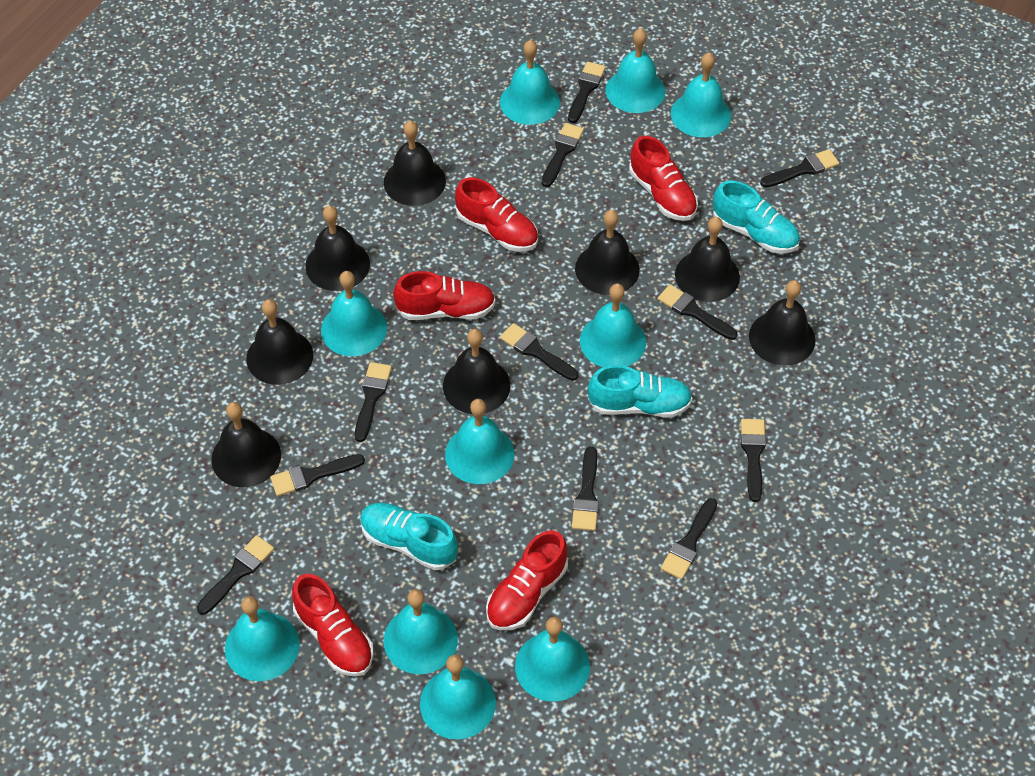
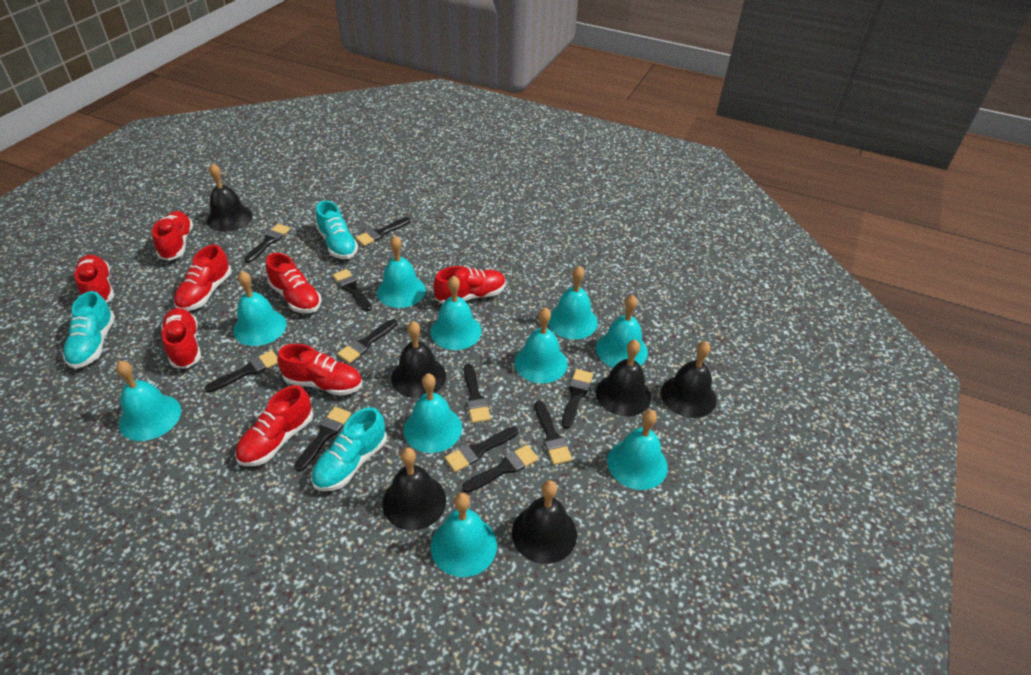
black bell: 8 -> 6
red shoe: 5 -> 8

